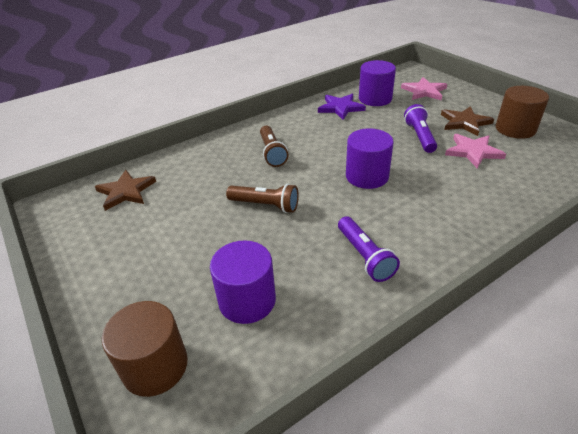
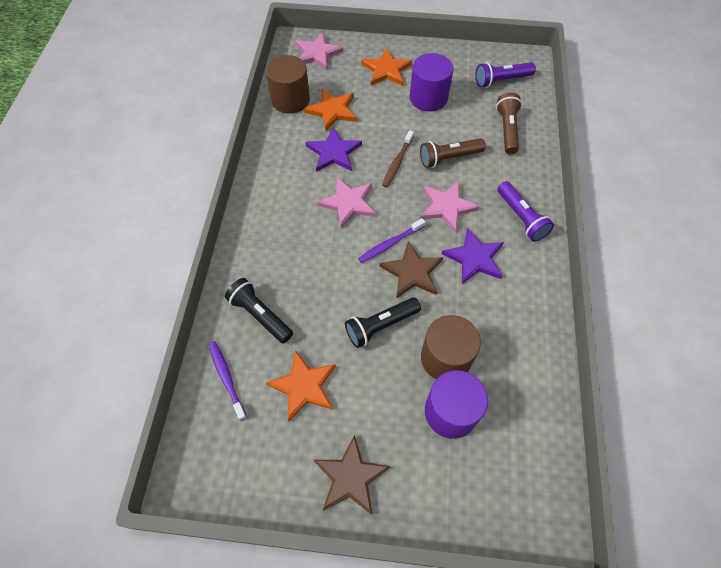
black flashlight: 0 -> 2
brown toothbrush: 0 -> 1
orange star: 0 -> 3
pink star: 2 -> 3
purple cylinder: 3 -> 2
purple star: 1 -> 2
purple toothbrush: 0 -> 2

